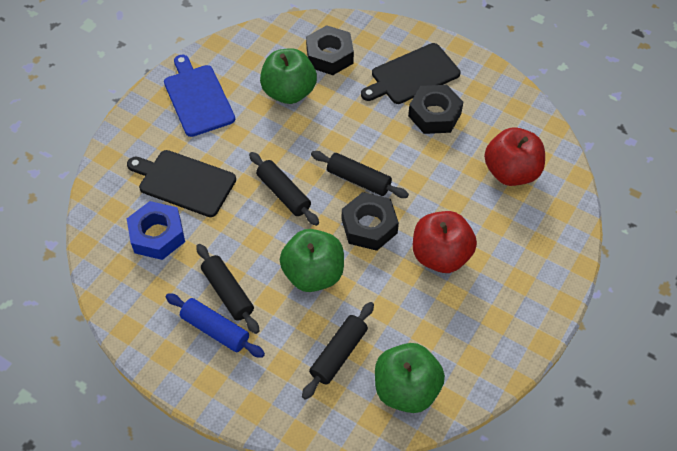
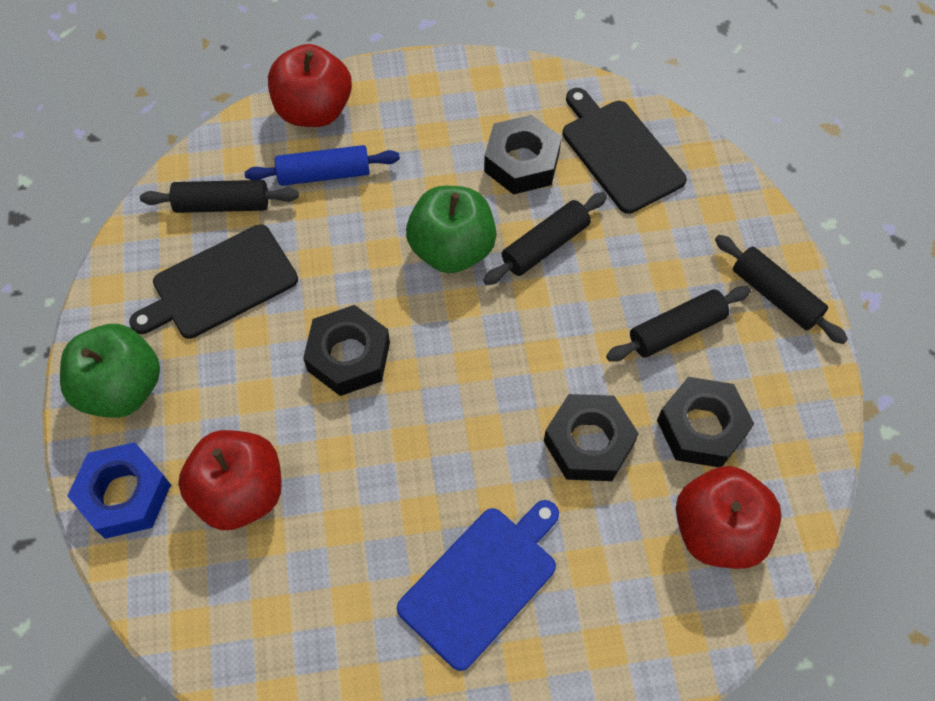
black nut: 3 -> 4
green apple: 3 -> 2
red apple: 2 -> 3

